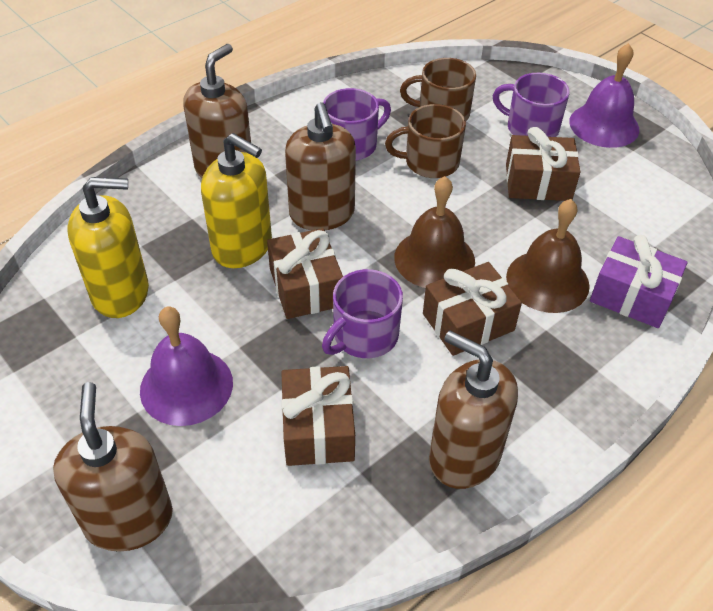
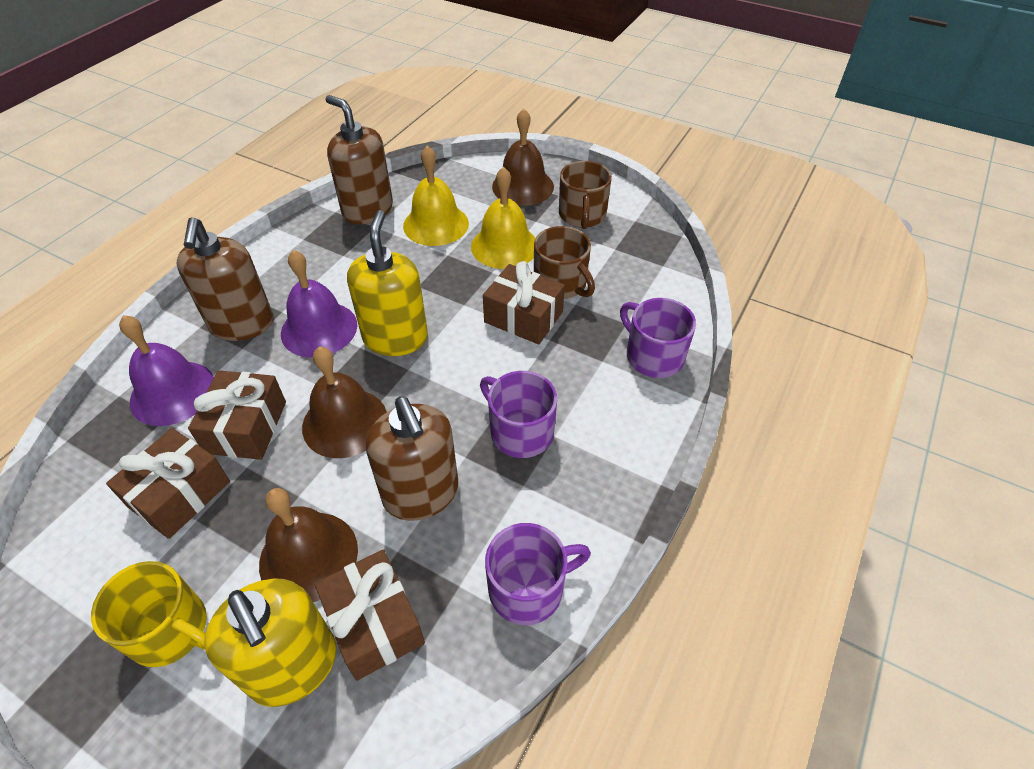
brown bell: 2 -> 3
brown soap dispenser: 4 -> 3
purple gift: 1 -> 0
yellow bell: 0 -> 2
yellow mug: 0 -> 1

